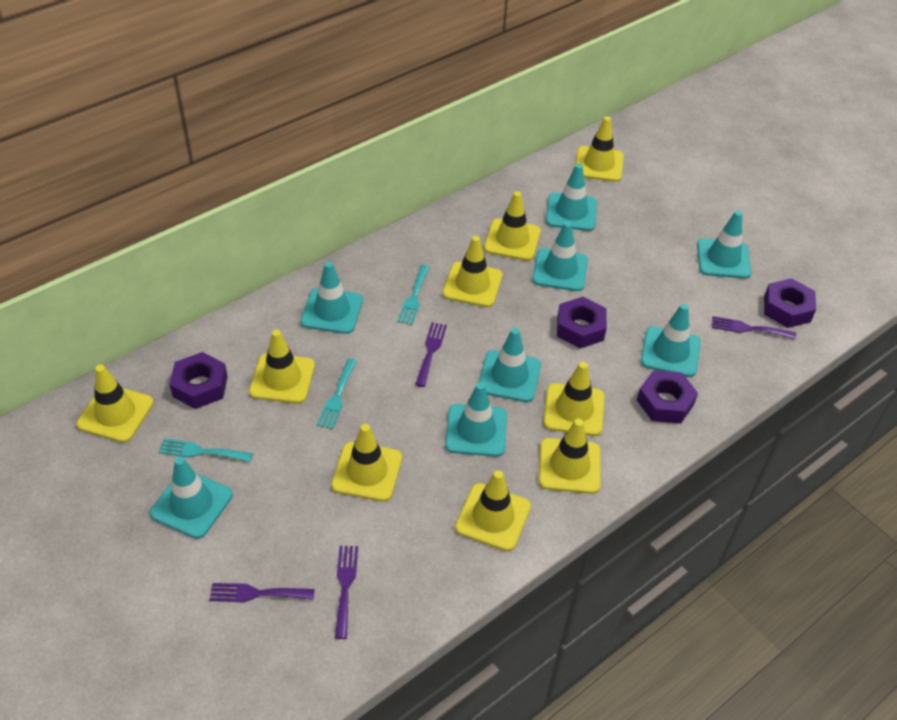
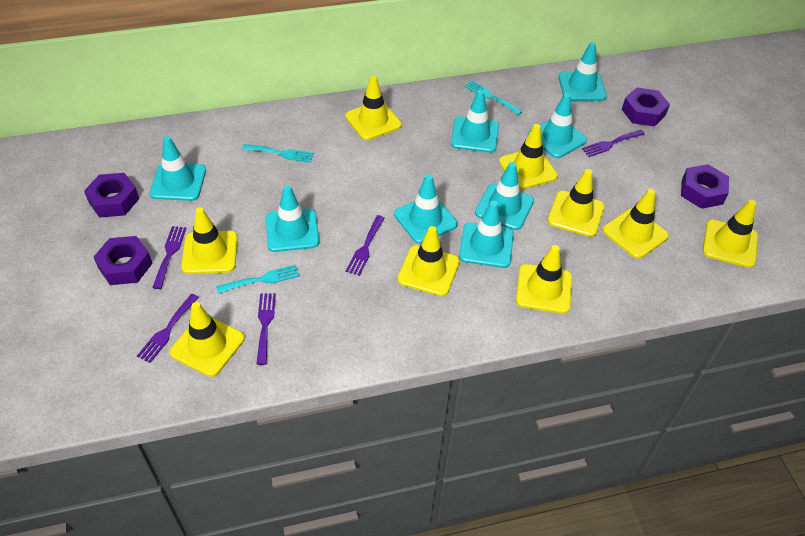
purple fork: 4 -> 5

